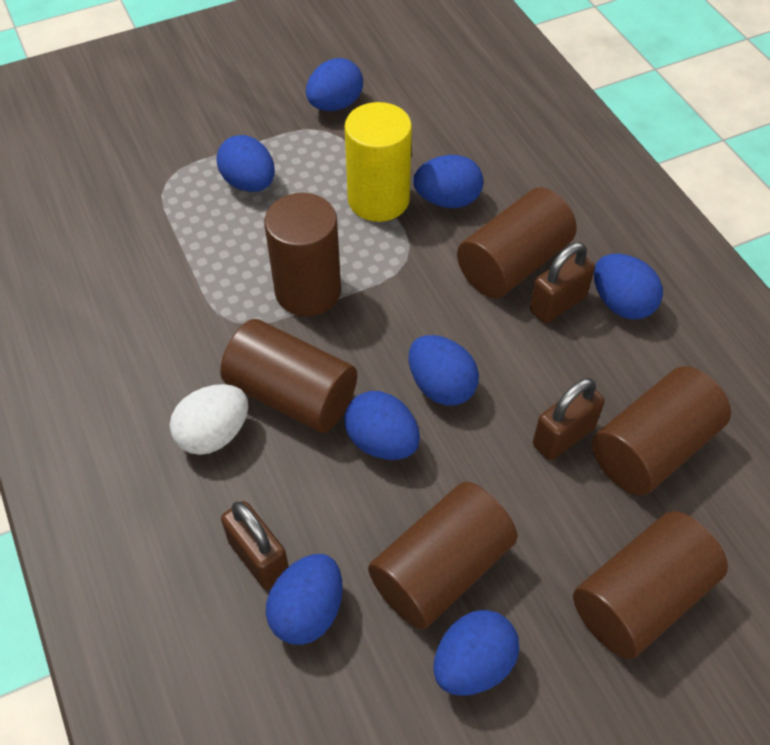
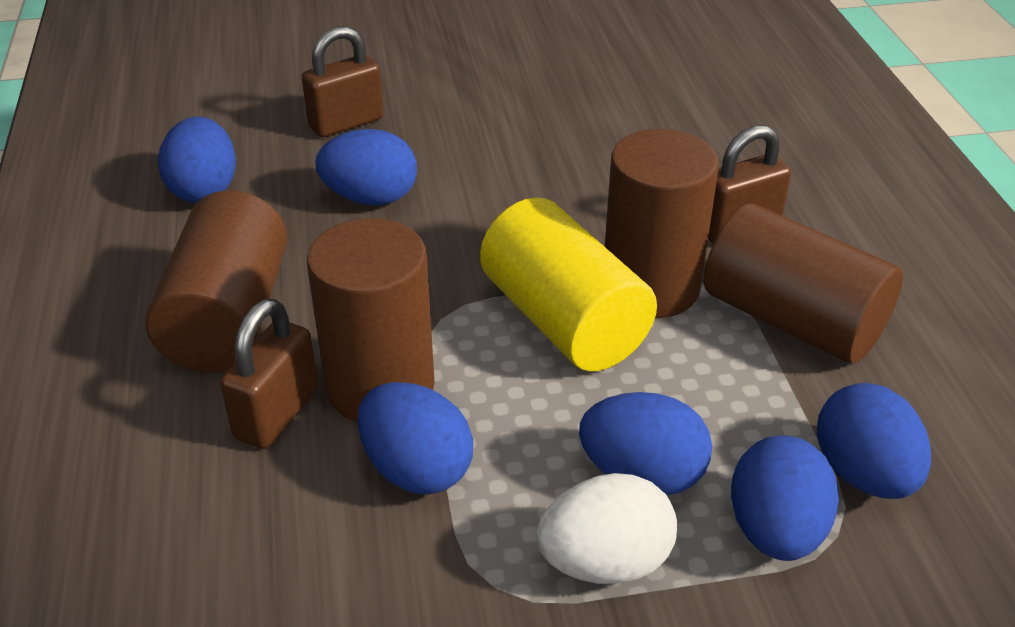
blue egg: 8 -> 6
brown cylinder: 6 -> 4

